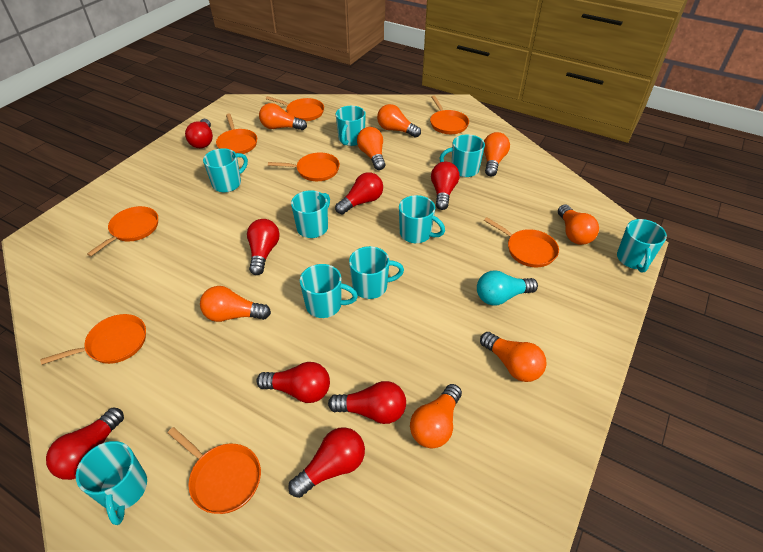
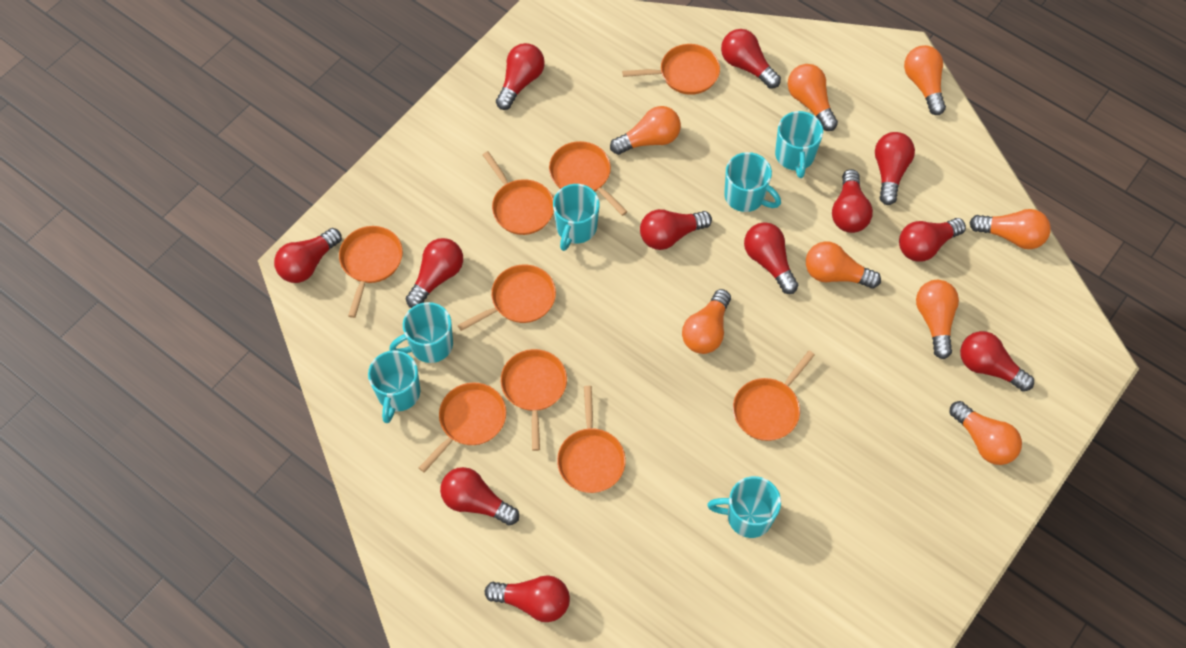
orange pan: 8 -> 9
red light bulb: 8 -> 12
turquoise light bulb: 1 -> 0
turquoise mug: 9 -> 6

